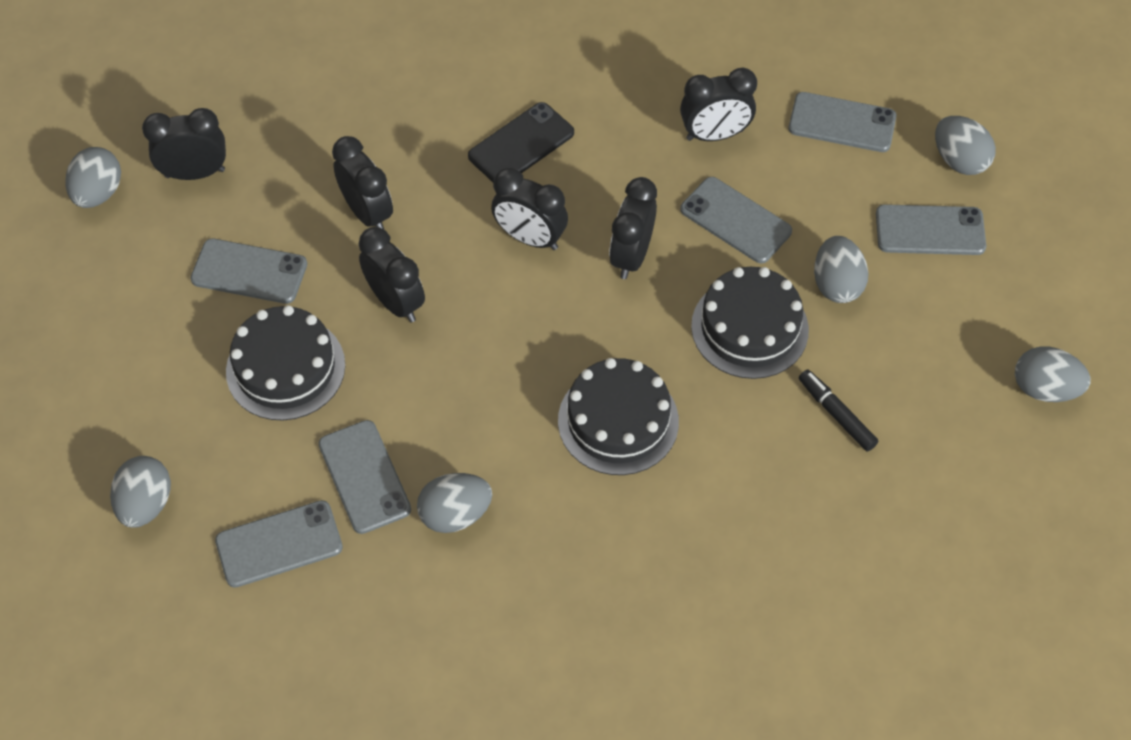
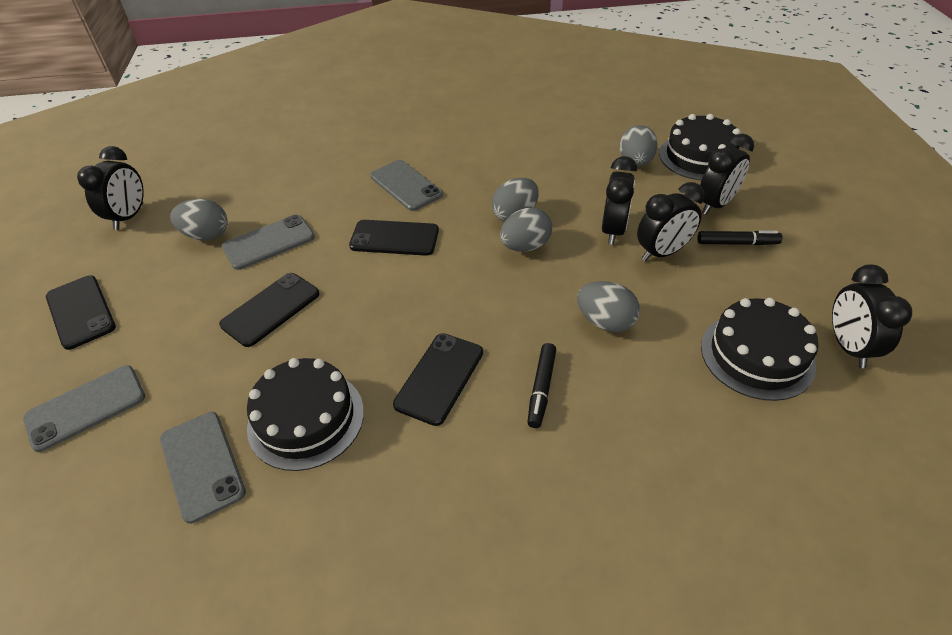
black clock: 6 -> 5
black marker: 1 -> 2
black phone: 1 -> 4
grey egg: 6 -> 5
grey phone: 6 -> 4

